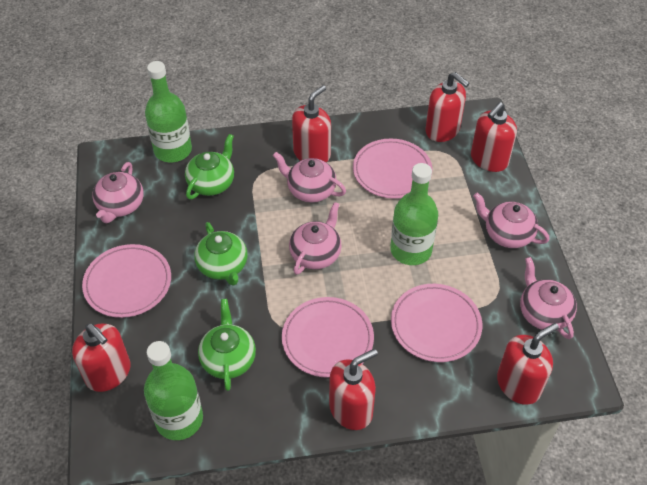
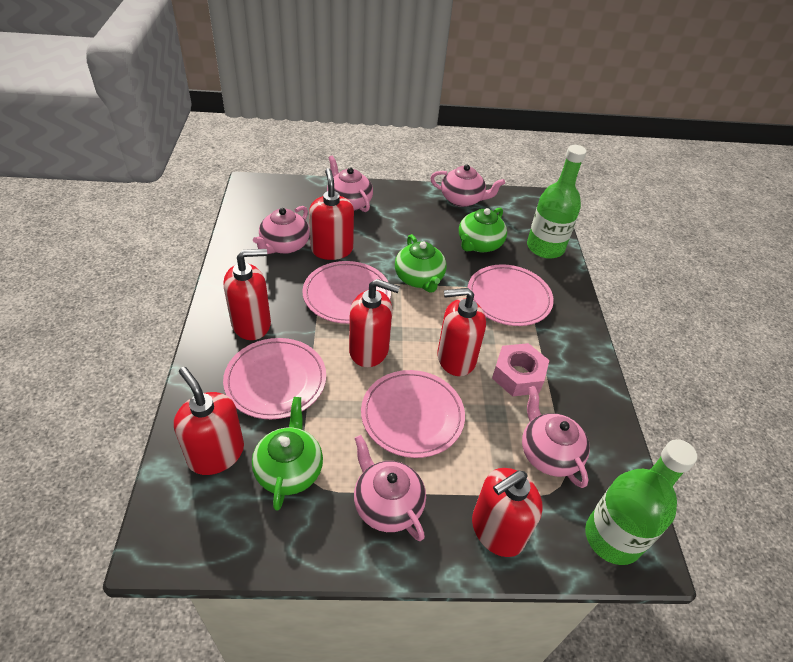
green bottle: 3 -> 2
pink nut: 0 -> 1

